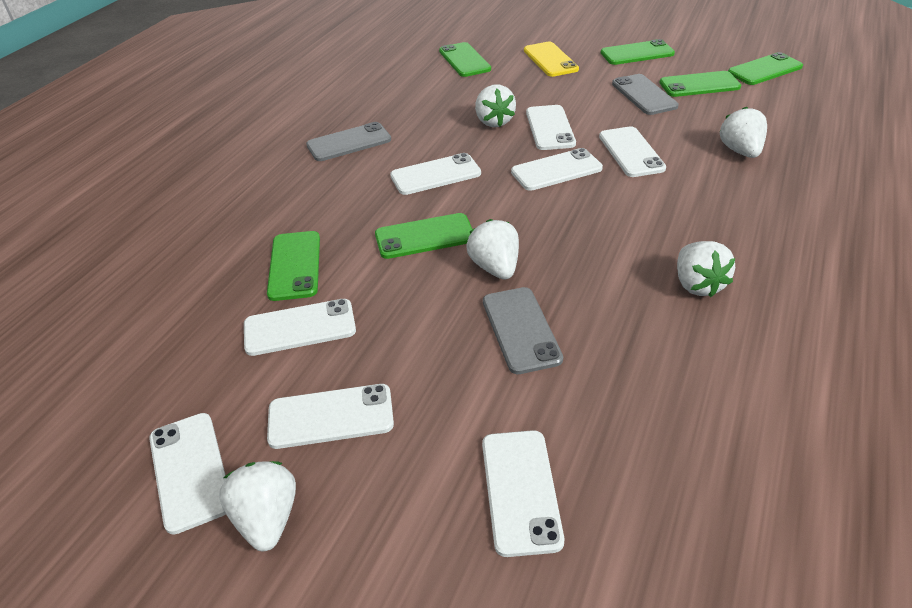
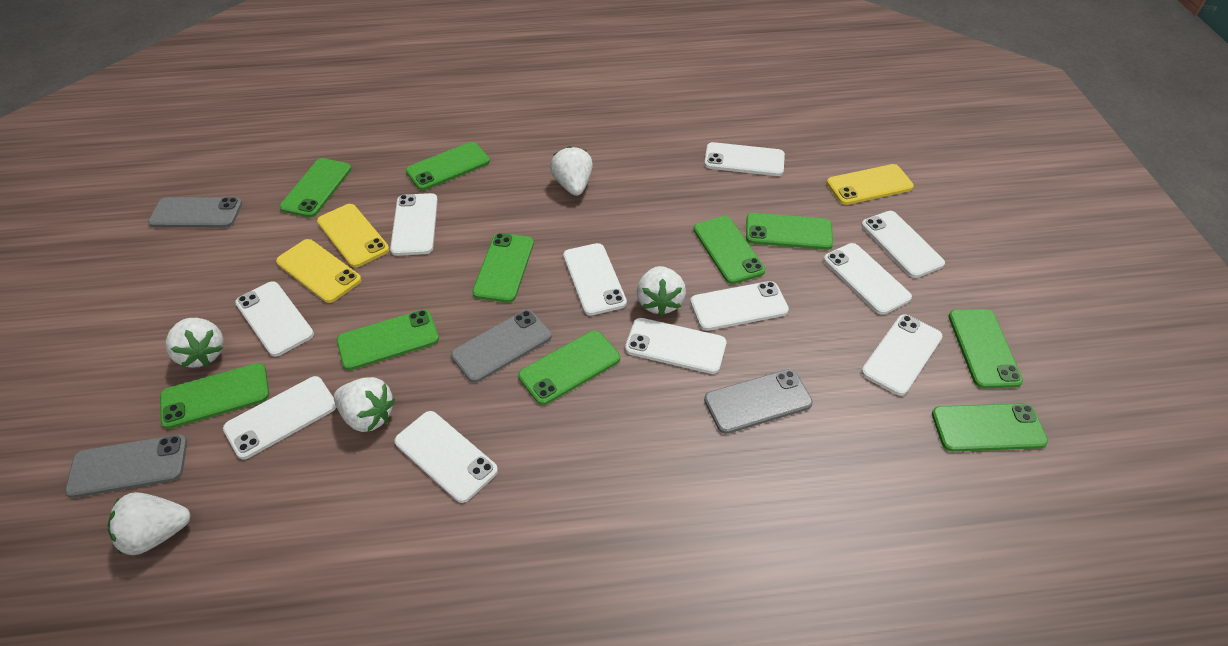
green phone: 6 -> 10
grey phone: 3 -> 4
white phone: 8 -> 11
yellow phone: 1 -> 3

